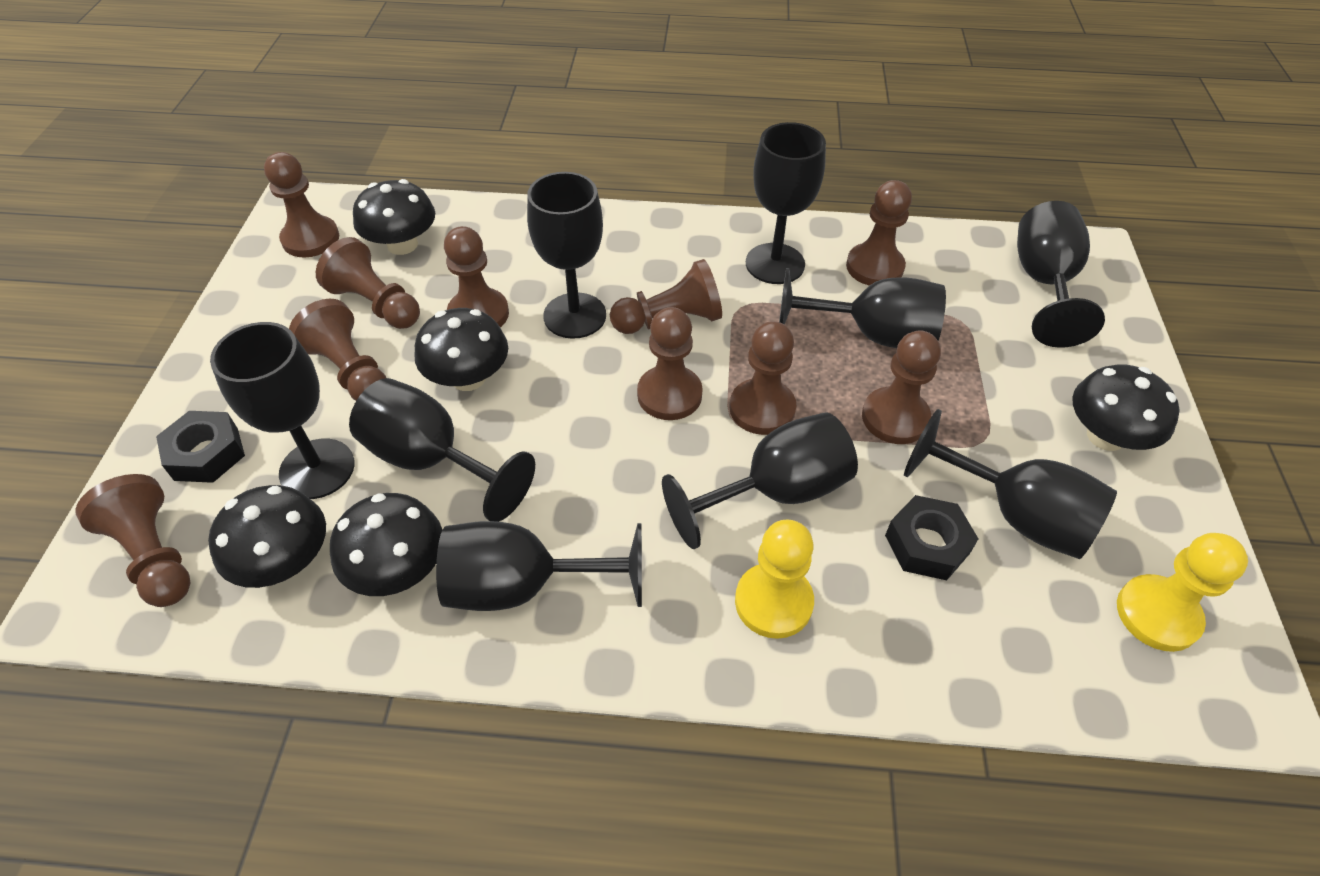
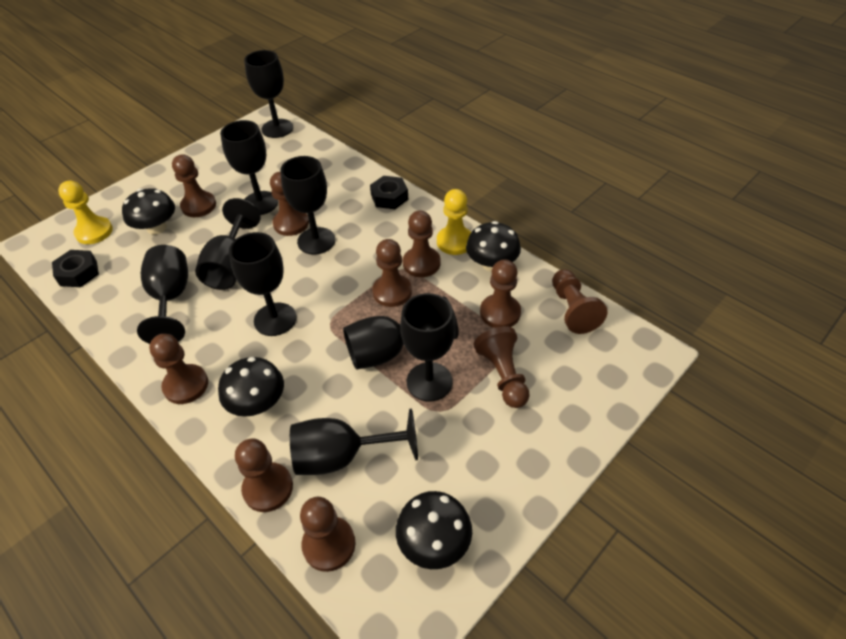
black mushroom: 5 -> 4

